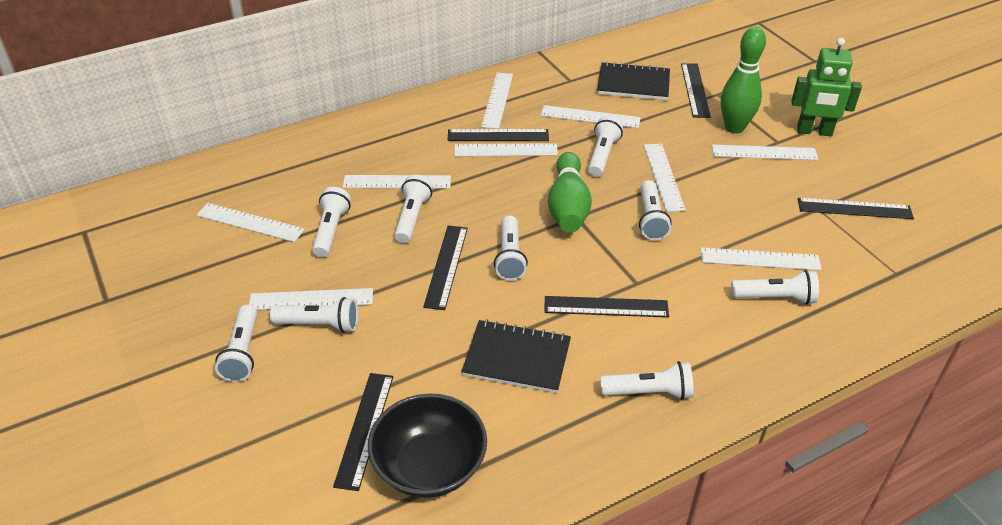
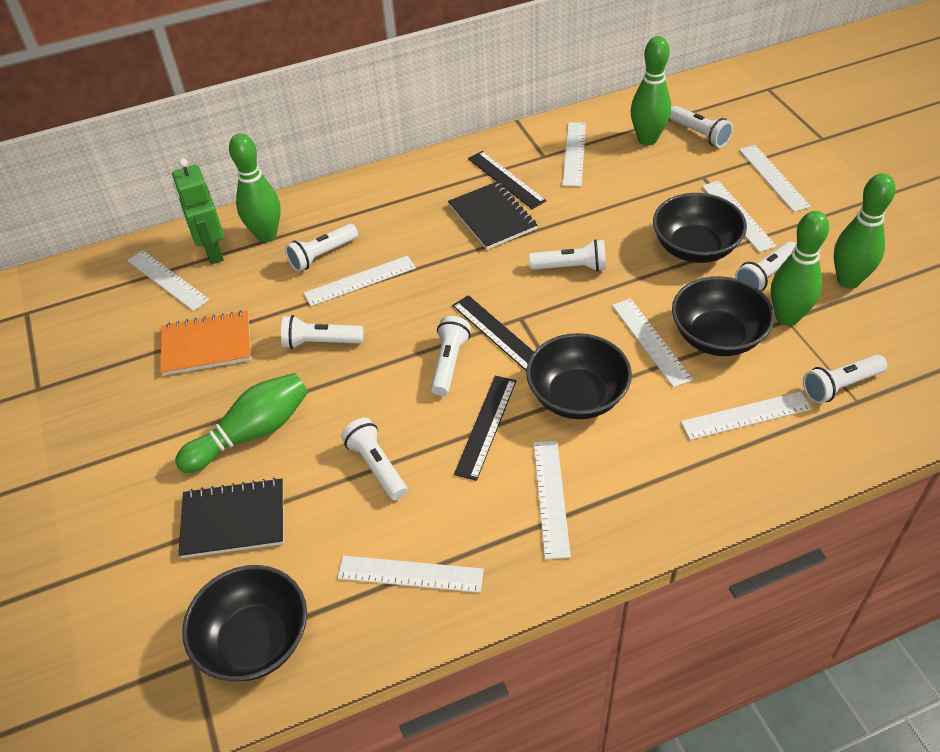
black bowl: 1 -> 4
black ruler: 6 -> 3
green bowling pin: 2 -> 5
orange notebook: 0 -> 1
white flashlight: 9 -> 8

